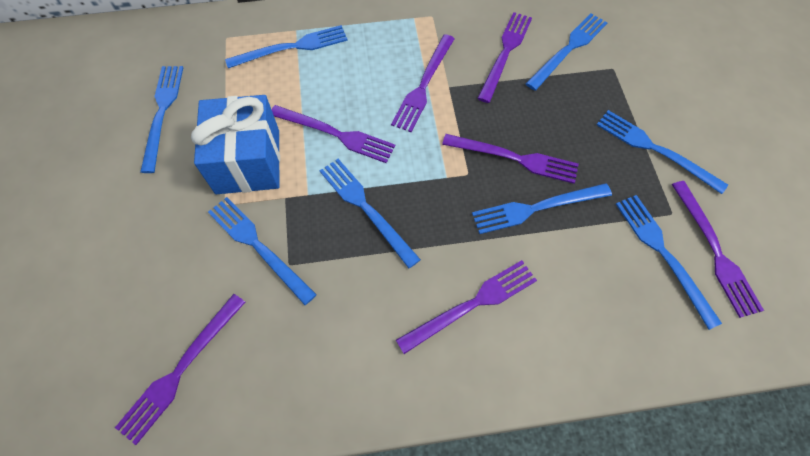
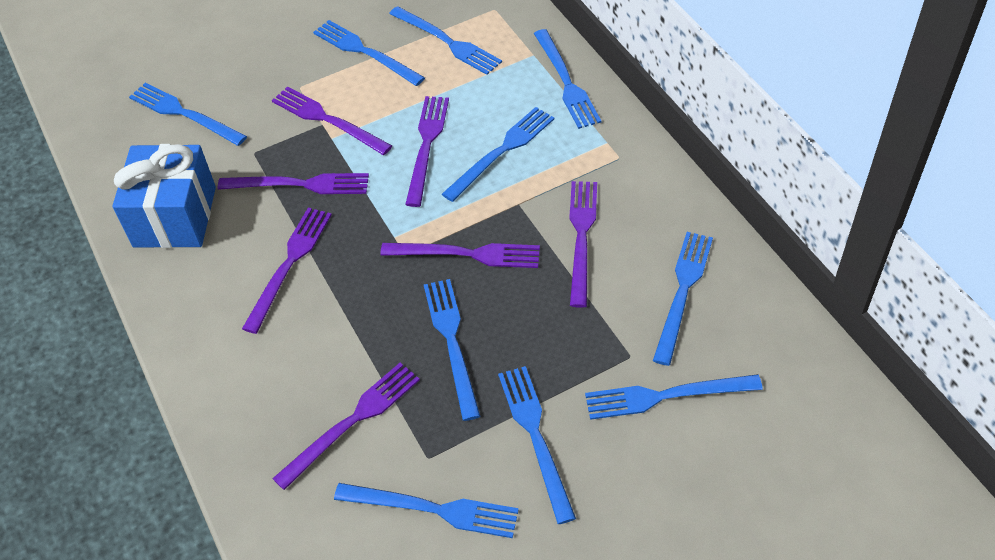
blue fork: 8 -> 10

